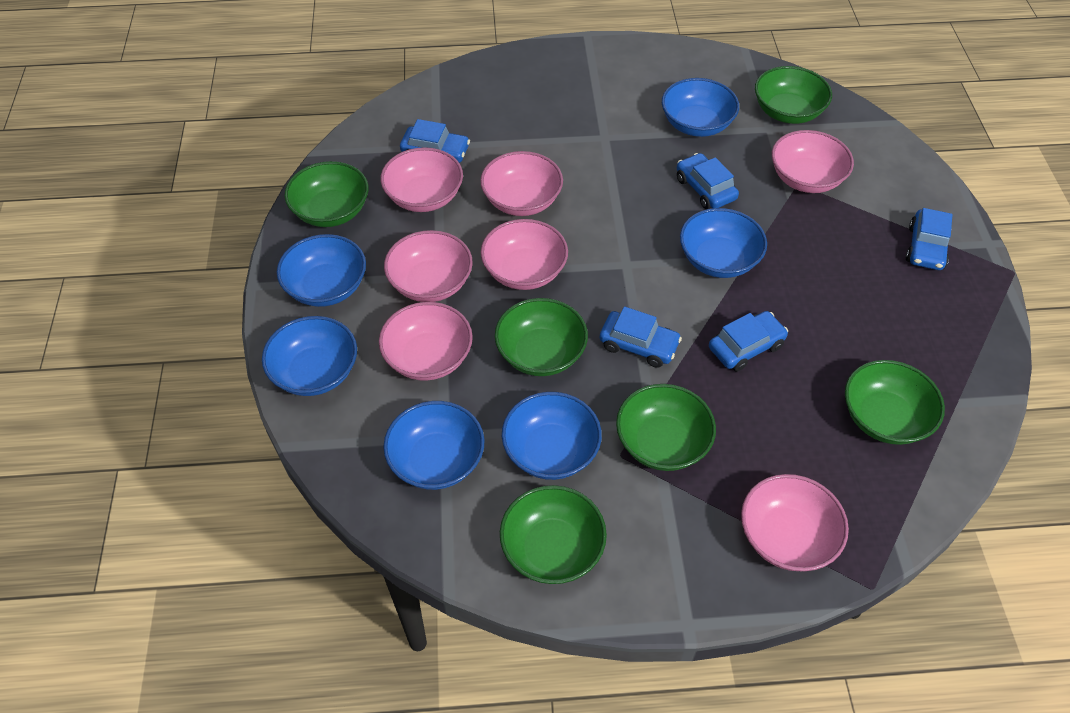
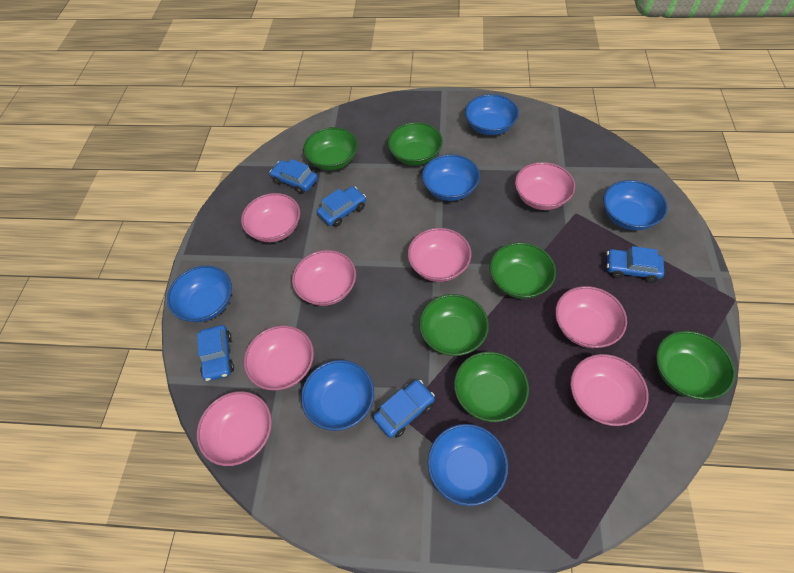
pink bowl: 7 -> 8

